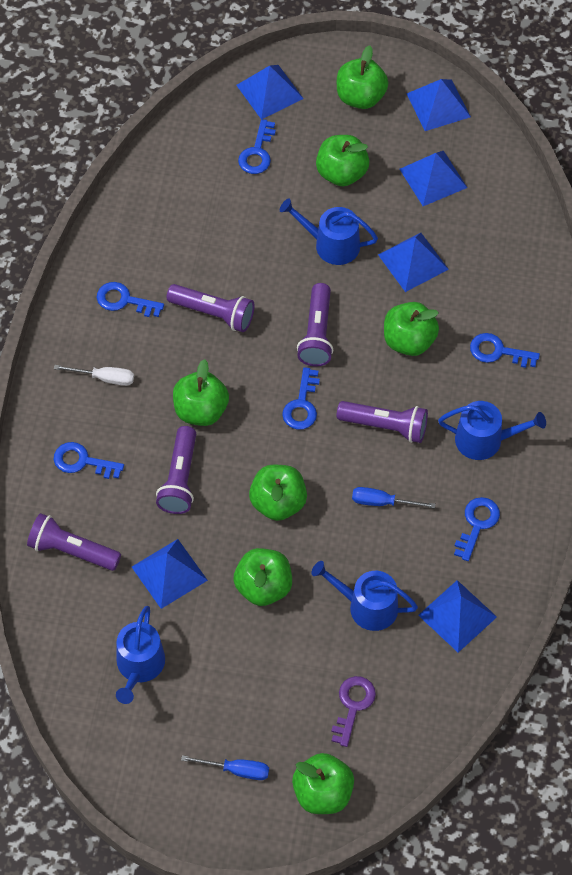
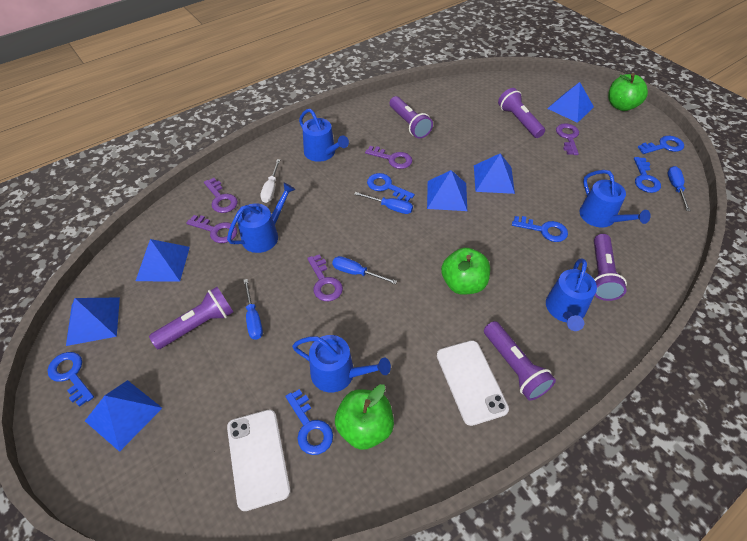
blue screwdriver: 2 -> 4
blue watering can: 4 -> 5
green apple: 7 -> 3
purple key: 1 -> 5
white phone: 0 -> 2

